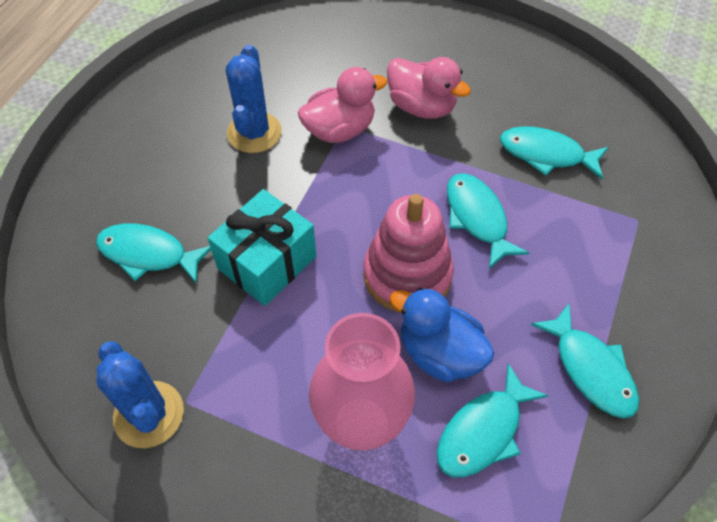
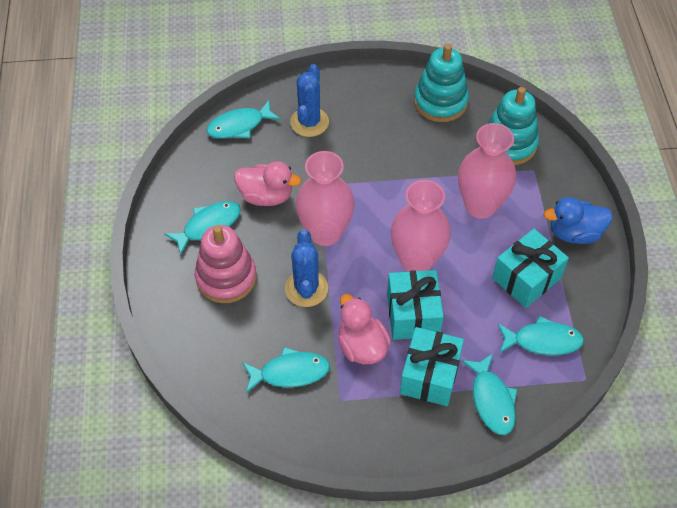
pink vase: 1 -> 3
turquoise gift: 1 -> 3
turquoise stacking toy: 0 -> 2

